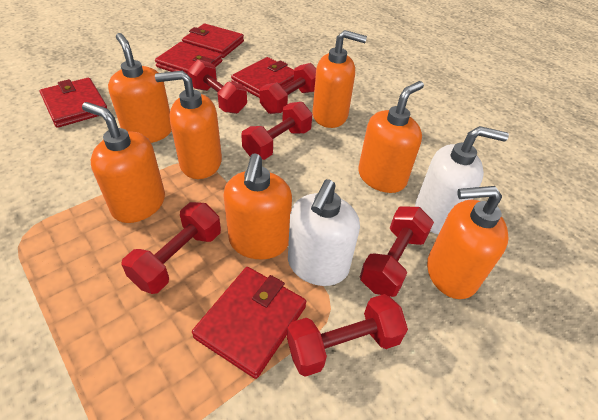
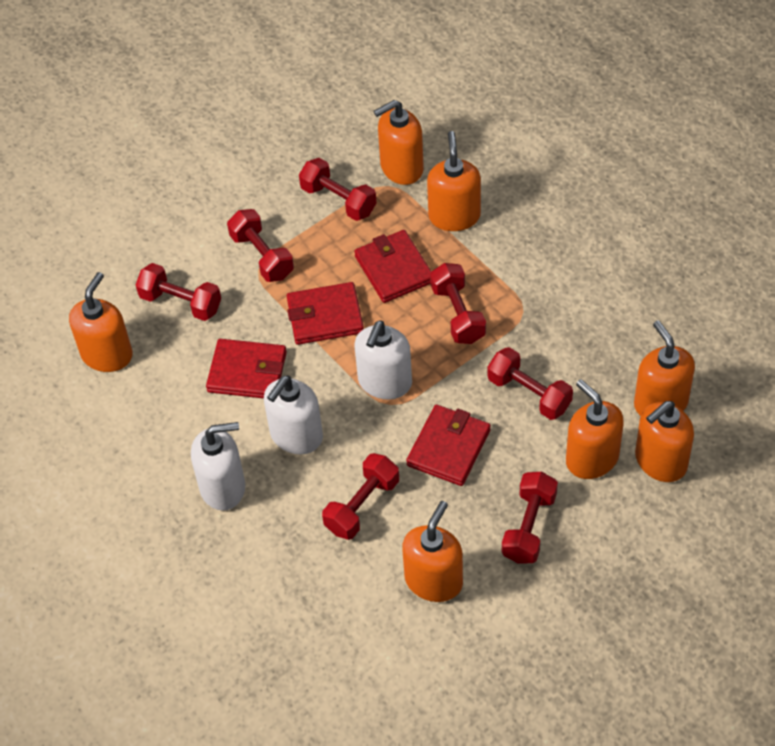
red dumbbell: 6 -> 7
red wallet: 5 -> 4
white soap dispenser: 2 -> 3

